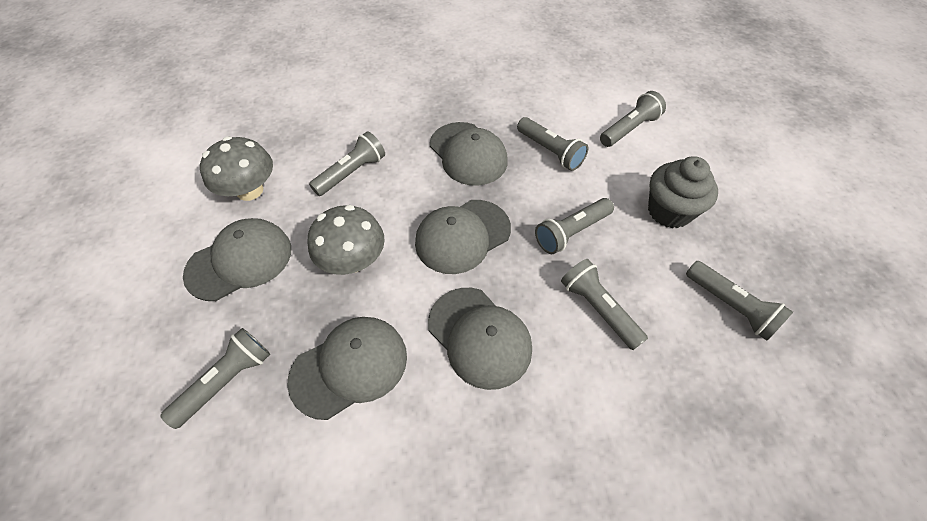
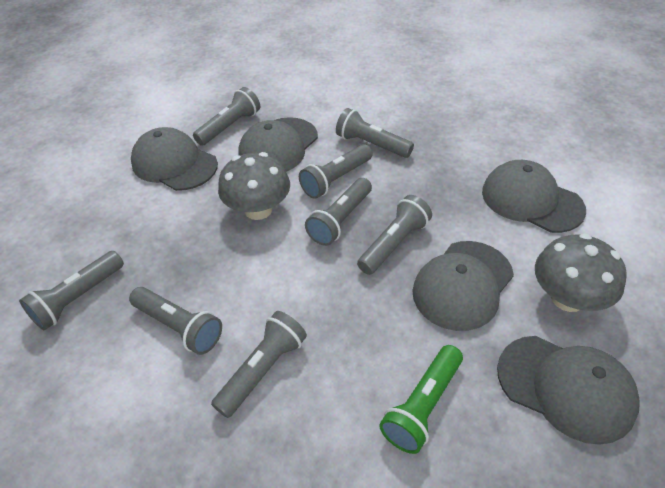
green flashlight: 0 -> 1
grey cupcake: 1 -> 0
grey flashlight: 7 -> 8

